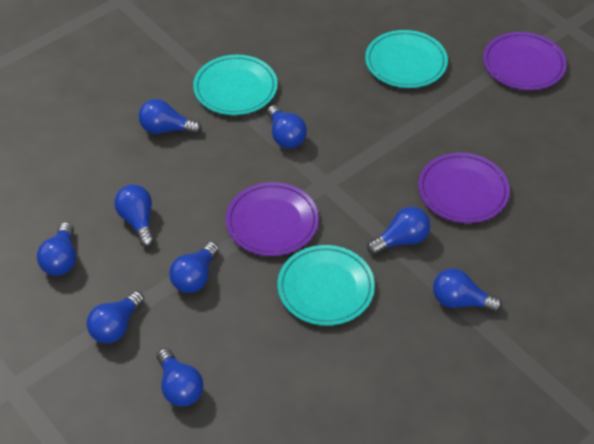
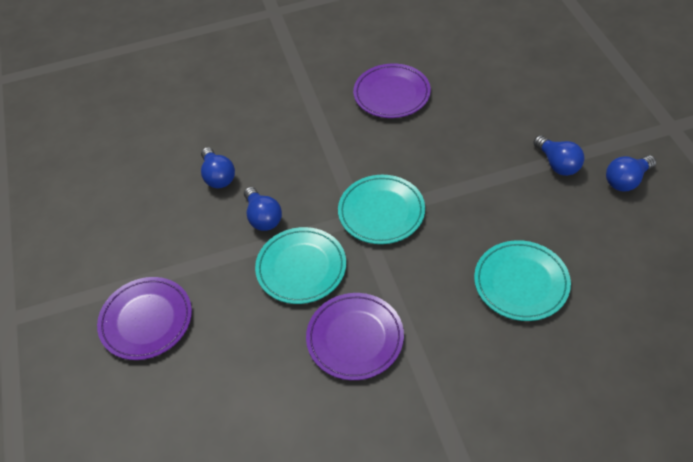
blue light bulb: 9 -> 4

